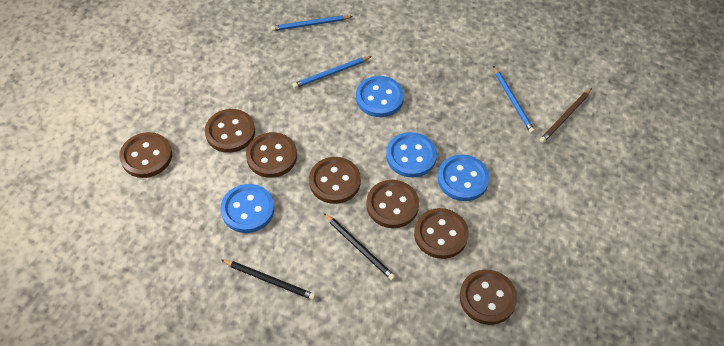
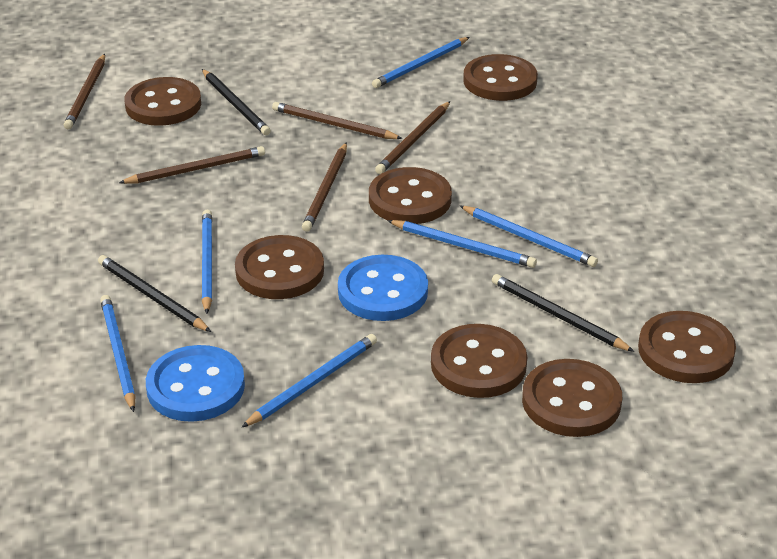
black pencil: 2 -> 3
blue button: 4 -> 2
blue pencil: 3 -> 6
brown pencil: 1 -> 5

